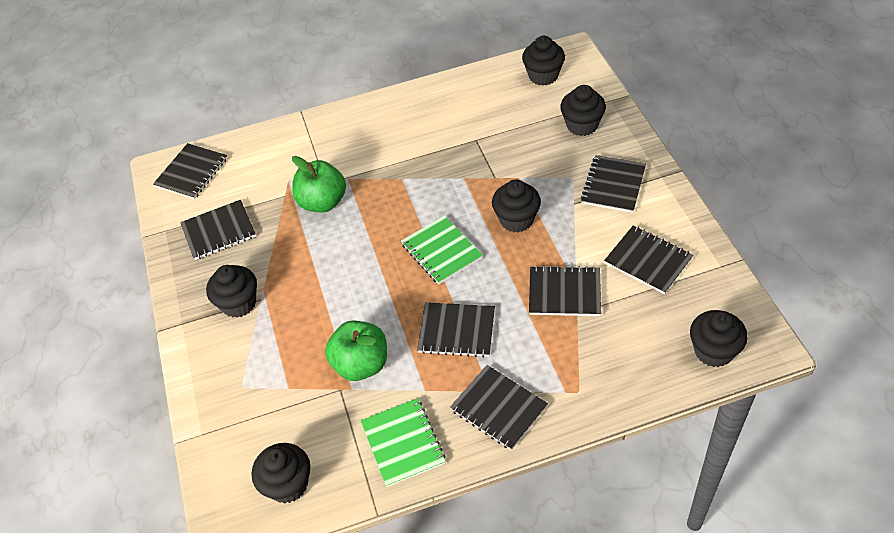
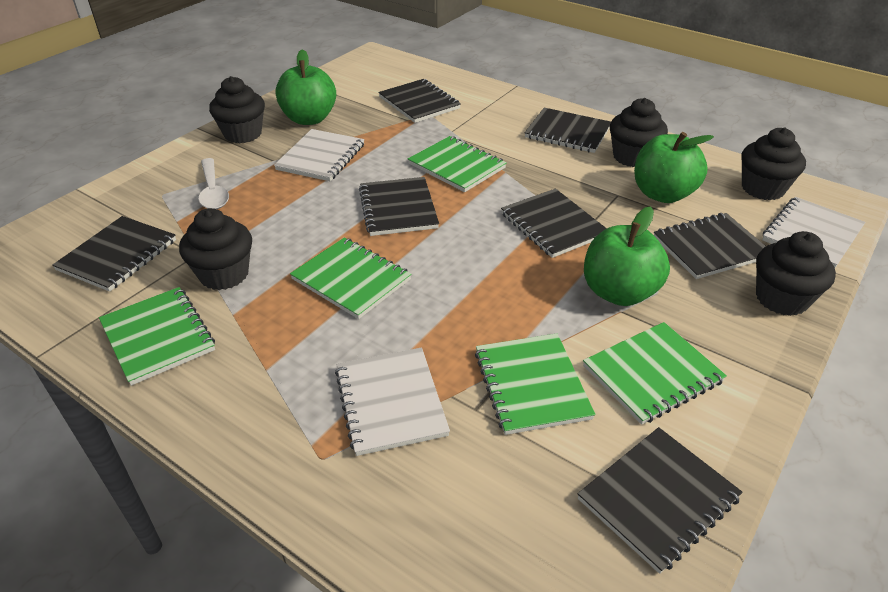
black cupcake: 6 -> 5
green apple: 2 -> 3
green notebook: 2 -> 5
white notebook: 0 -> 3
white spoon: 0 -> 1

